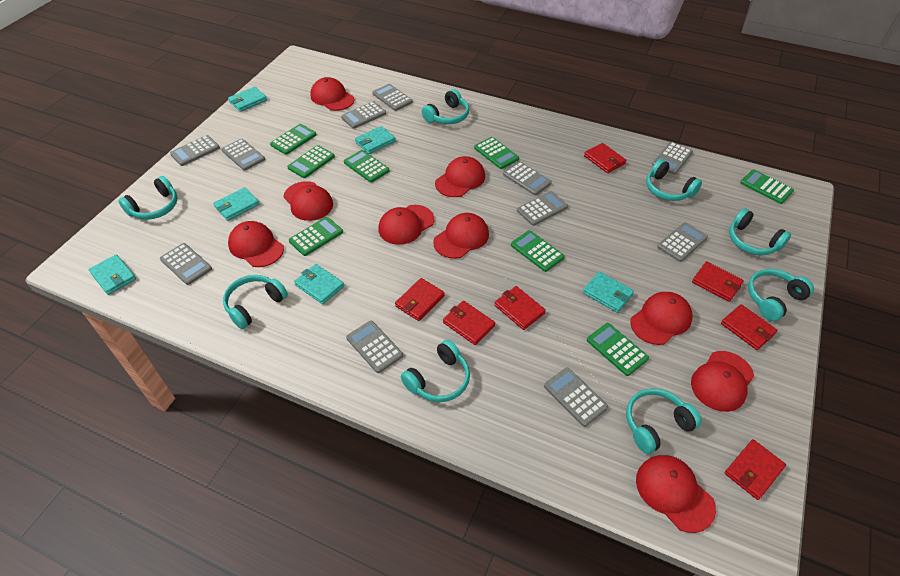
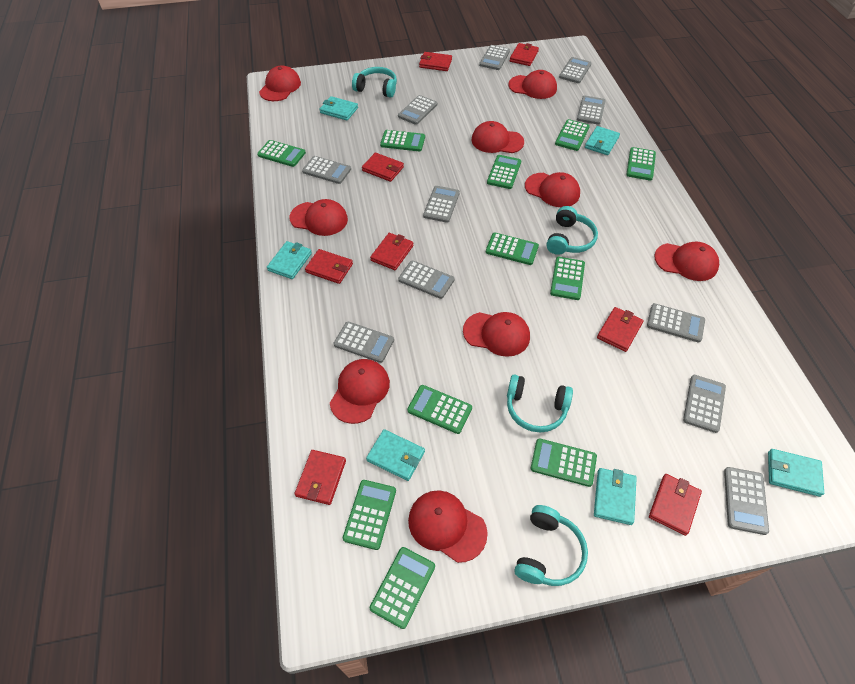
green calculator: 8 -> 11
red wallet: 7 -> 8
turquoise headphones: 8 -> 4

